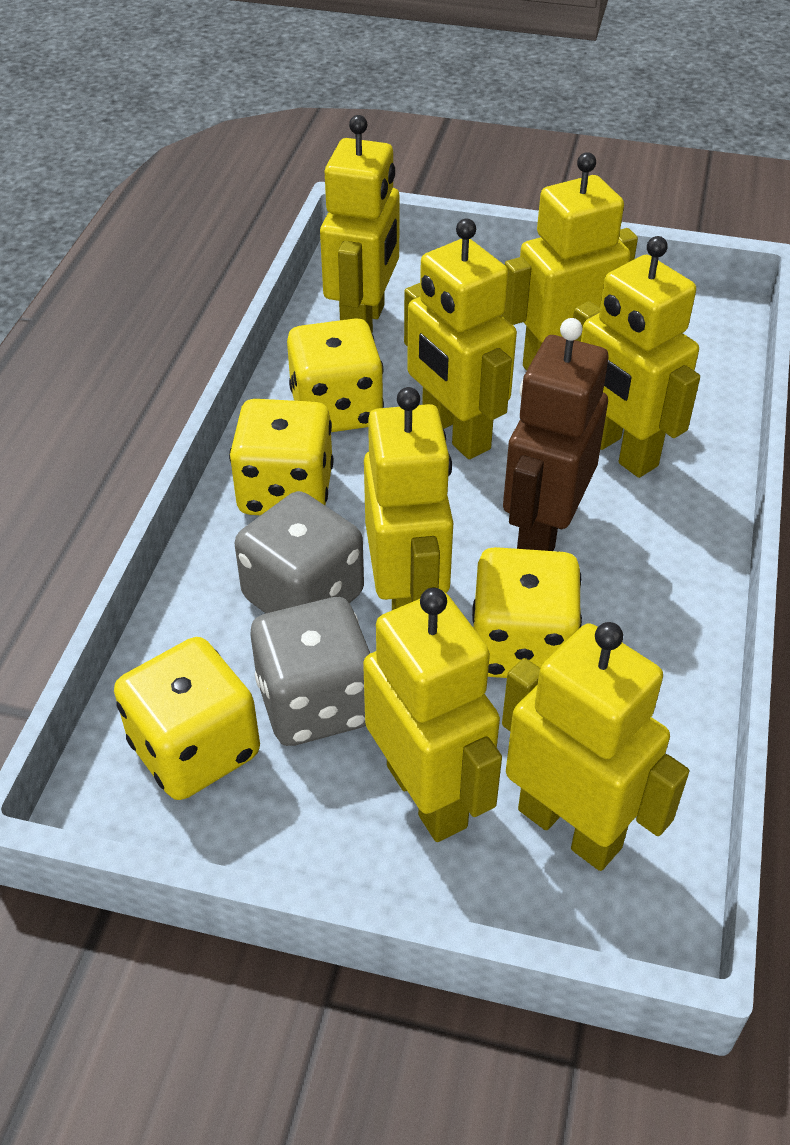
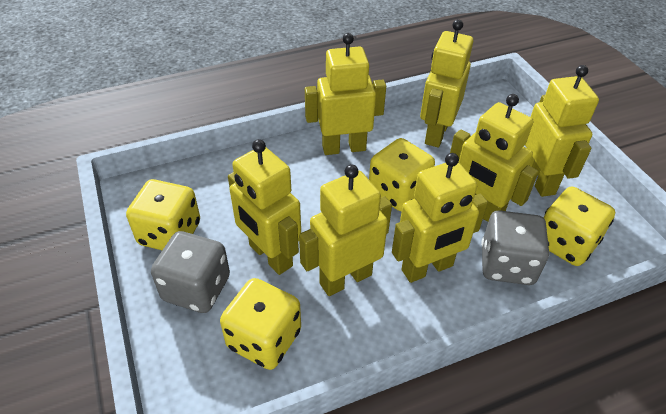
brown robot: 1 -> 0

